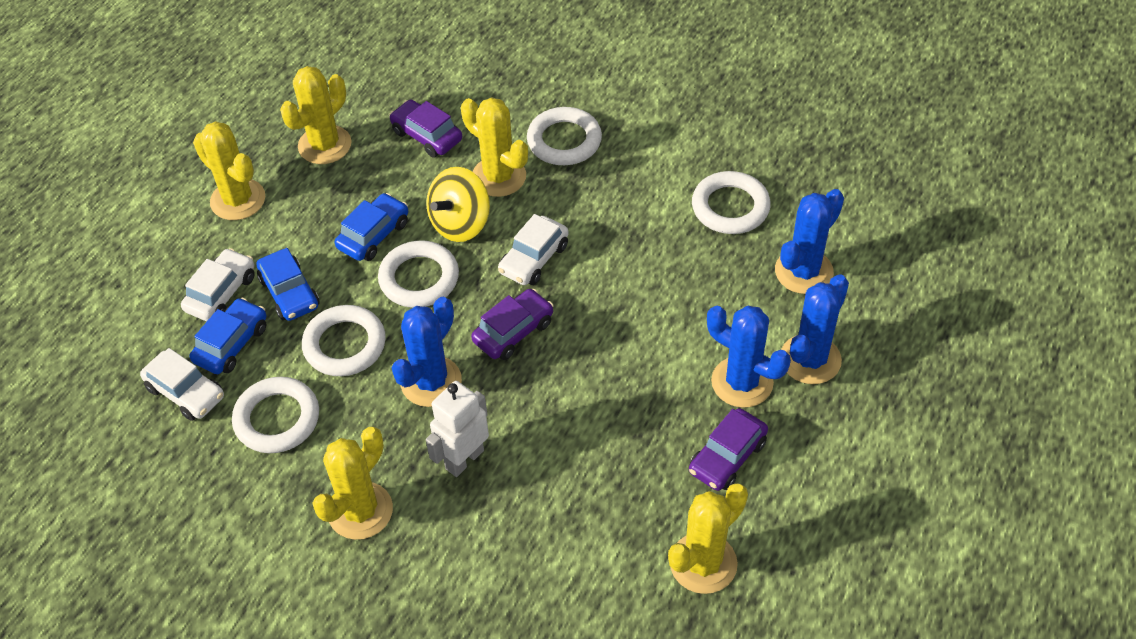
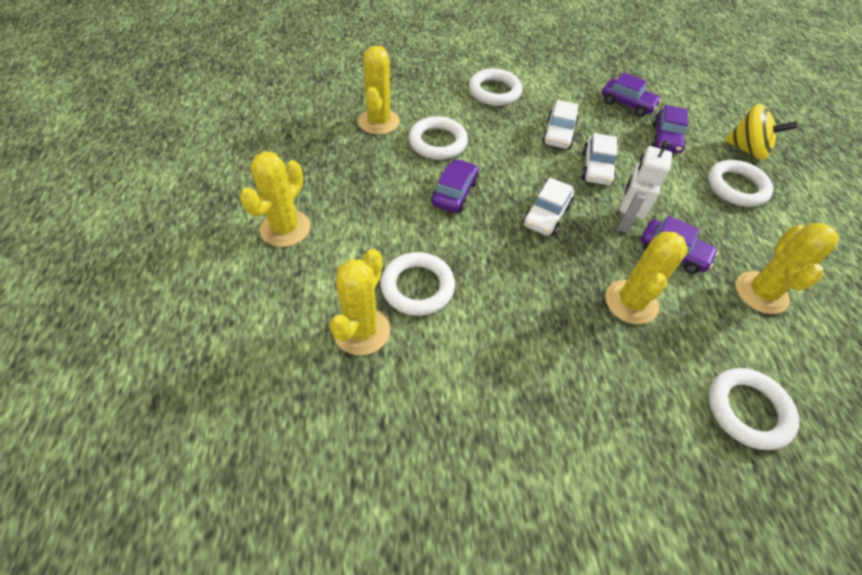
blue cactus: 4 -> 0
blue car: 3 -> 0
purple car: 3 -> 4

